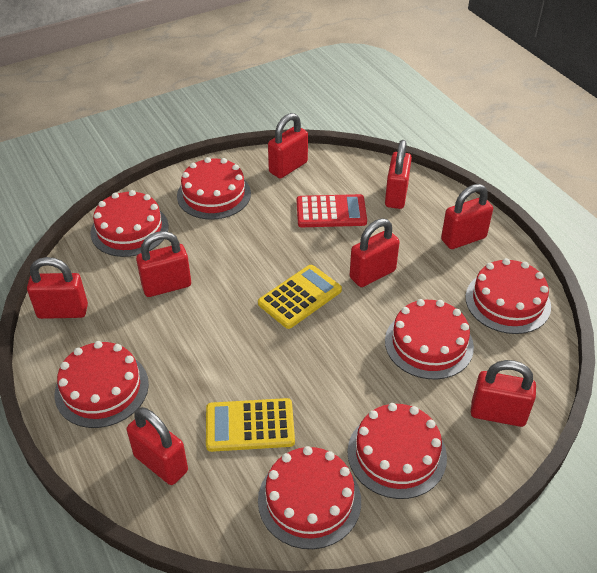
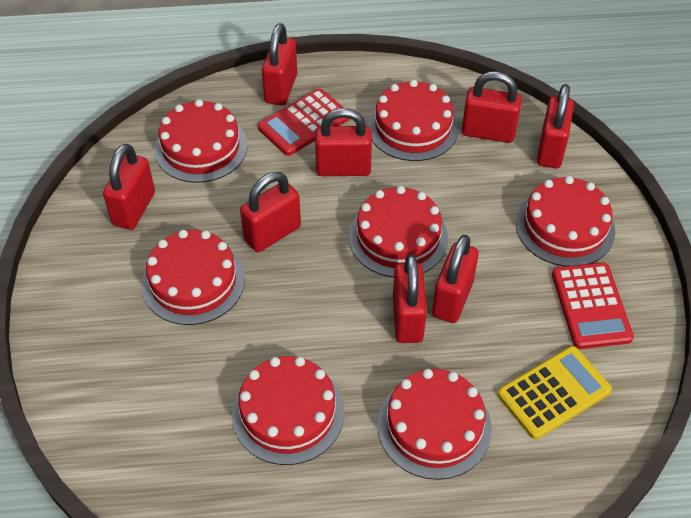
red calculator: 1 -> 2
yellow calculator: 2 -> 1

